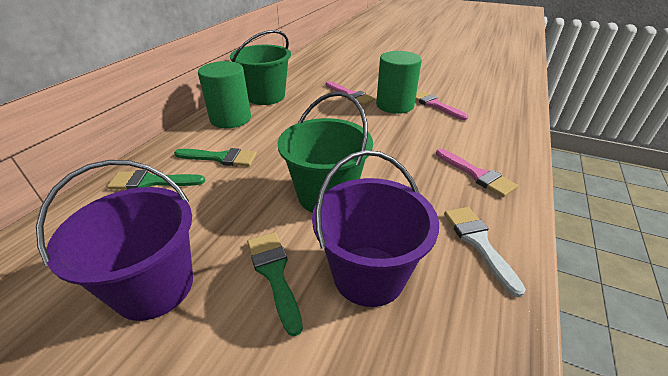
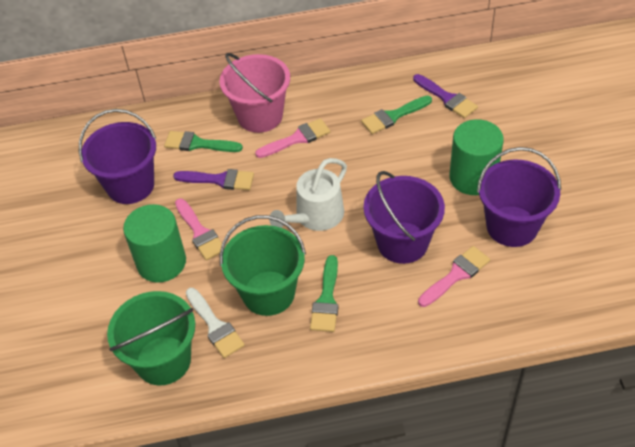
pink bucket: 0 -> 1
purple brush: 0 -> 2
purple bucket: 2 -> 3
white watering can: 0 -> 1

